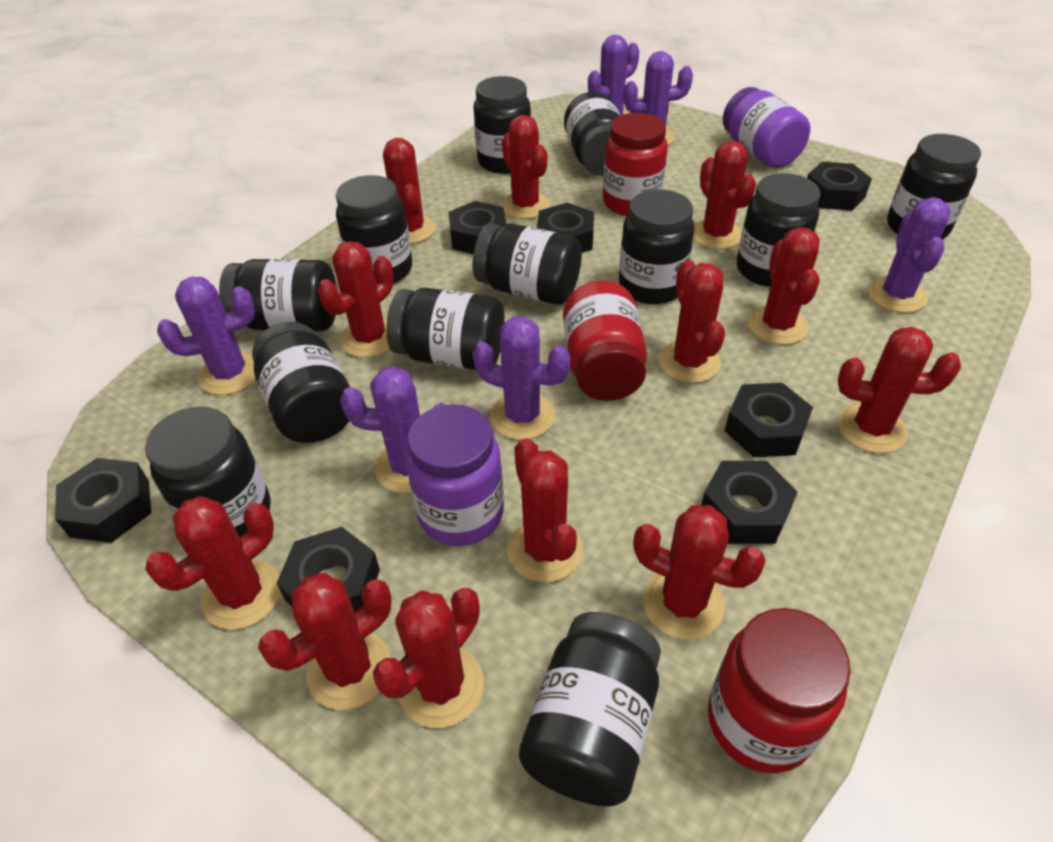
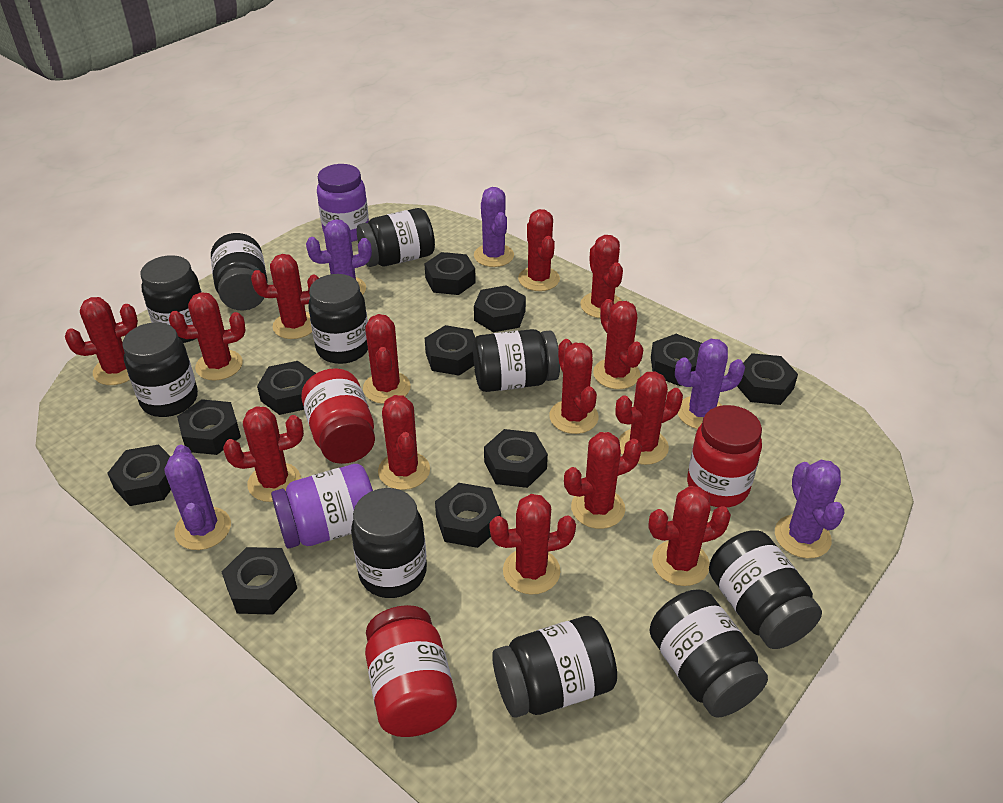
black jar: 12 -> 10
black nut: 7 -> 11
purple cactus: 6 -> 5
red cactus: 12 -> 14

